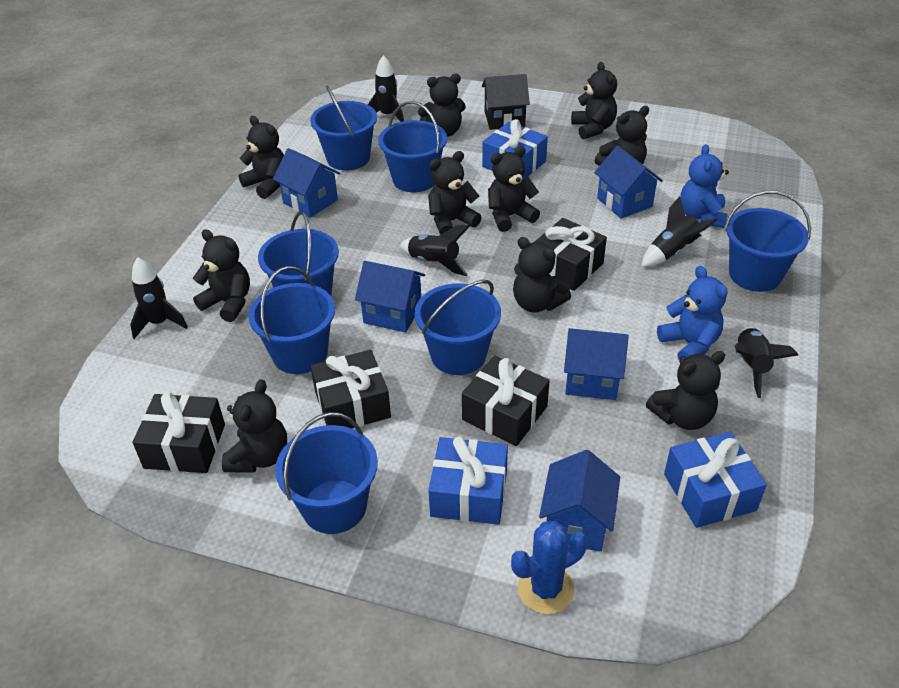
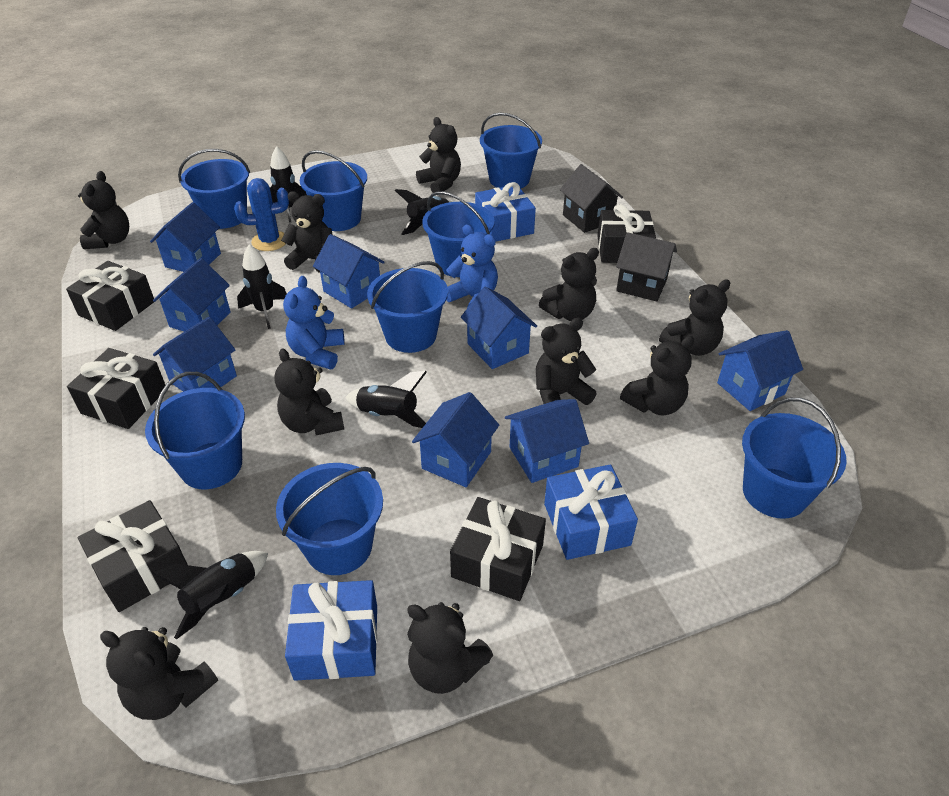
black gift: 4 -> 5
black house: 1 -> 2
blue bucket: 7 -> 8
blue house: 5 -> 8

